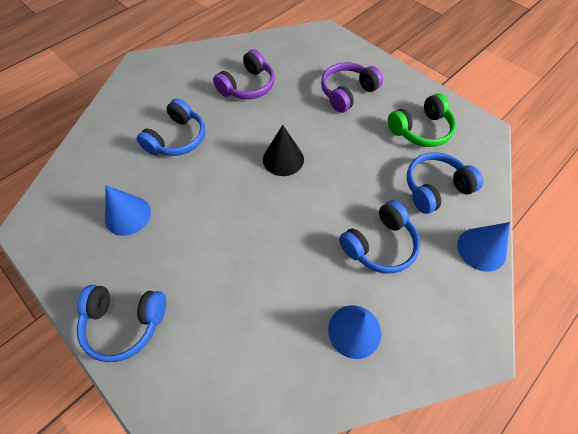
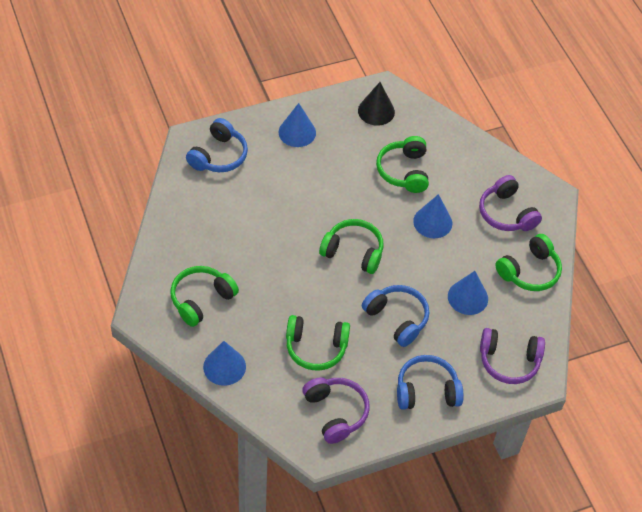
blue cone: 3 -> 4
blue headphones: 4 -> 3
green headphones: 1 -> 5
purple headphones: 2 -> 3

